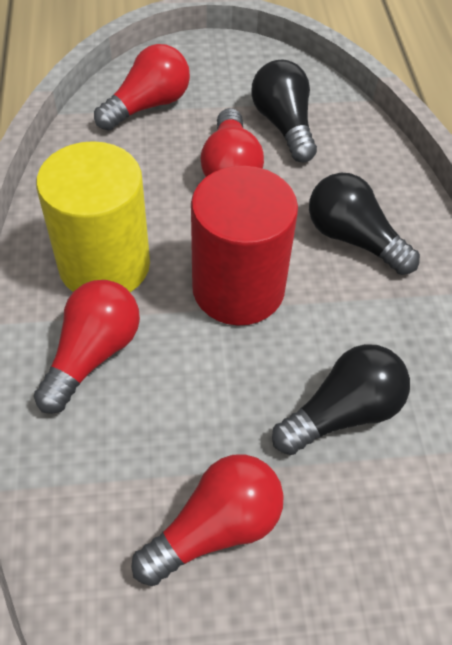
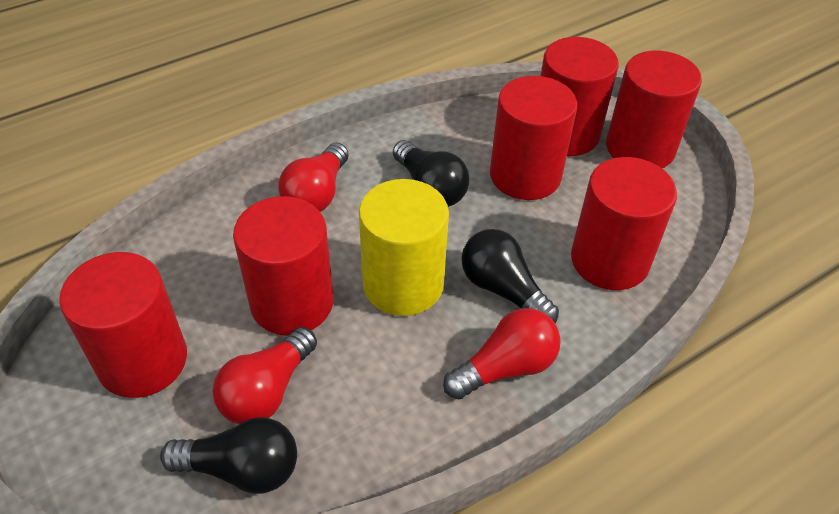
red cylinder: 1 -> 6
red light bulb: 4 -> 3

